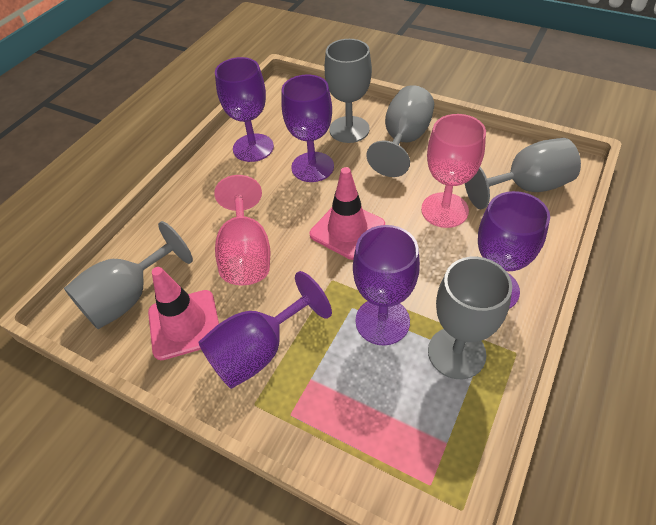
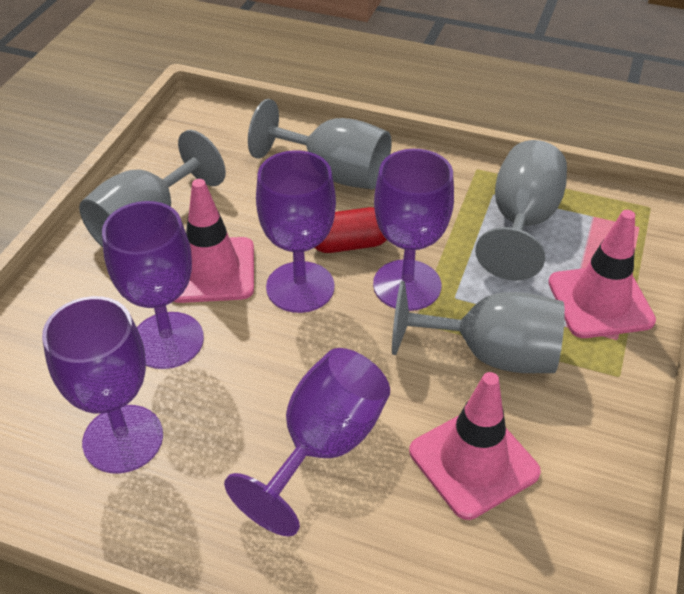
grey goblet: 5 -> 4
pink goblet: 2 -> 0
pink traffic cone: 2 -> 3
red capsule: 0 -> 1

